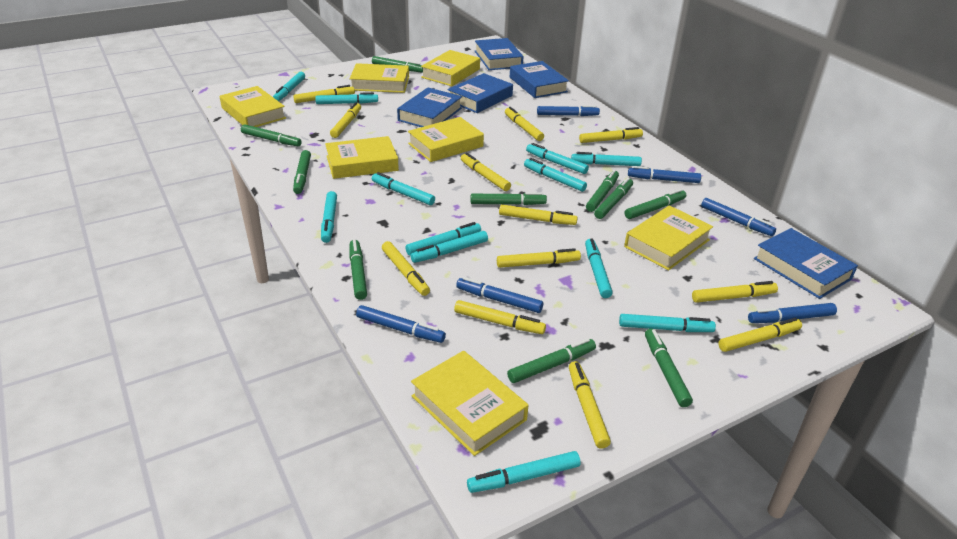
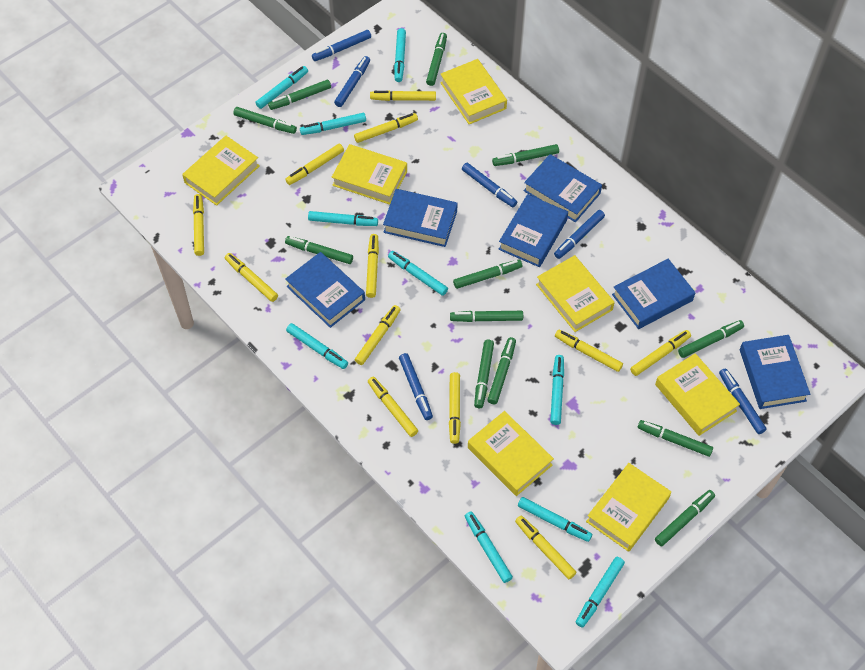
blue book: 5 -> 6
green marker: 10 -> 12
turquoise marker: 12 -> 10

